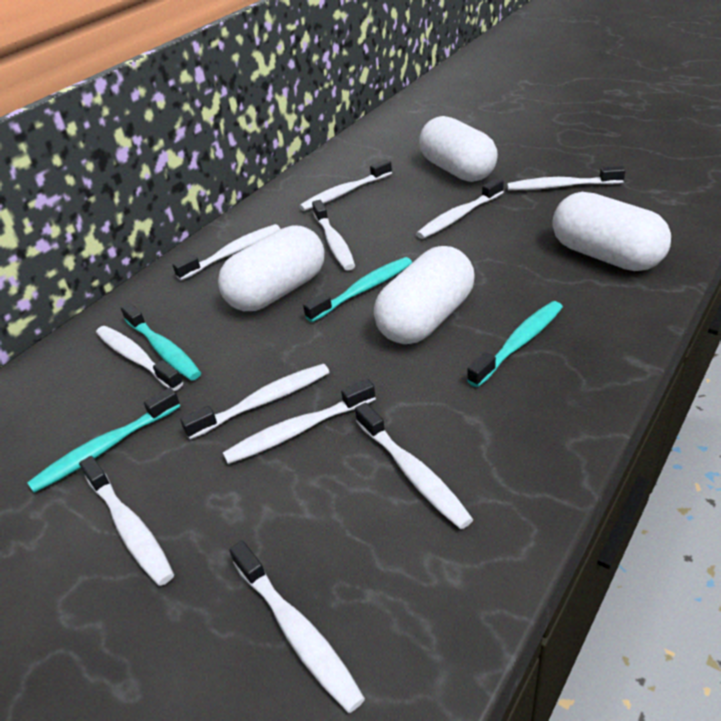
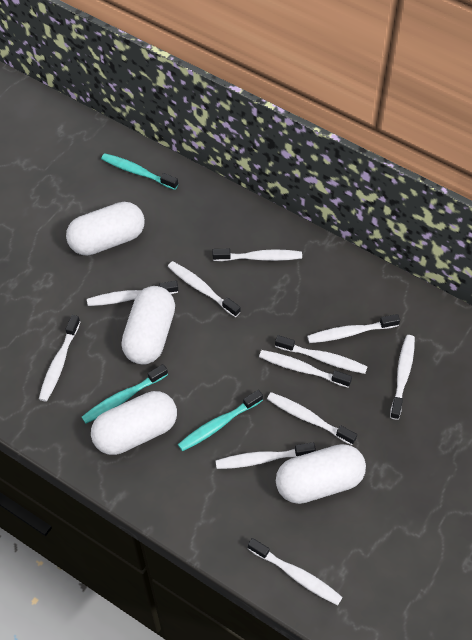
turquoise toothbrush: 4 -> 3

